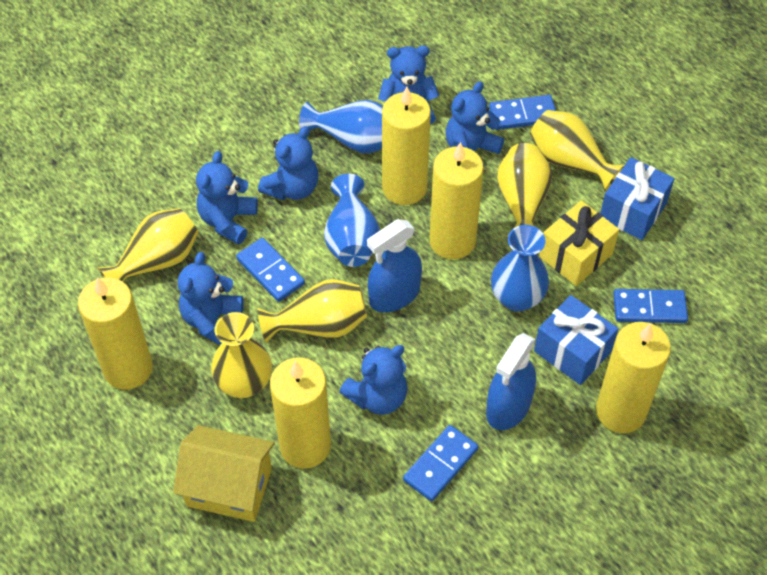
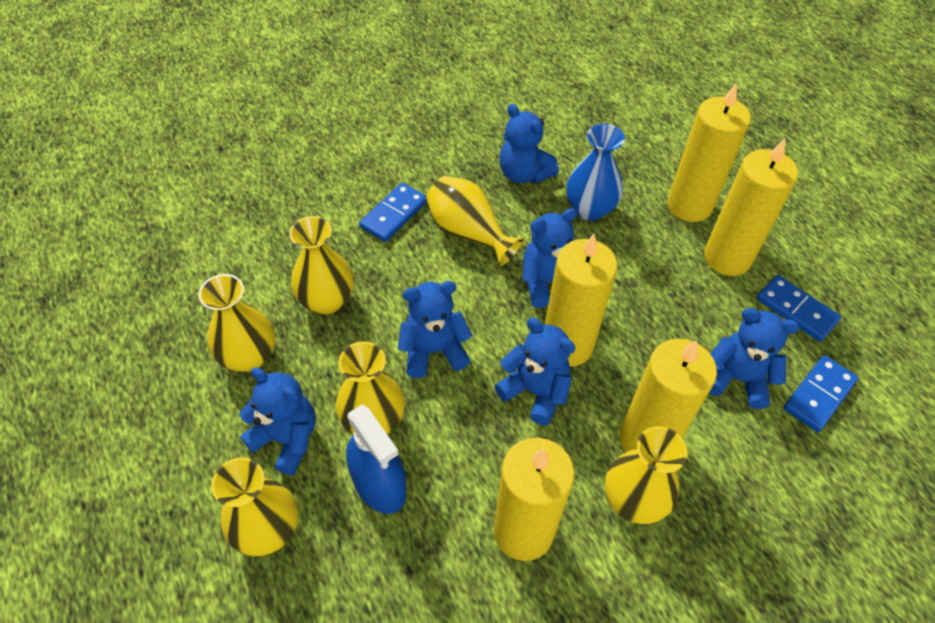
blue domino: 4 -> 3
blue gift: 2 -> 0
blue spray bottle: 2 -> 1
blue vase: 3 -> 1
yellow gift: 1 -> 0
yellow house: 1 -> 0
yellow vase: 5 -> 6

